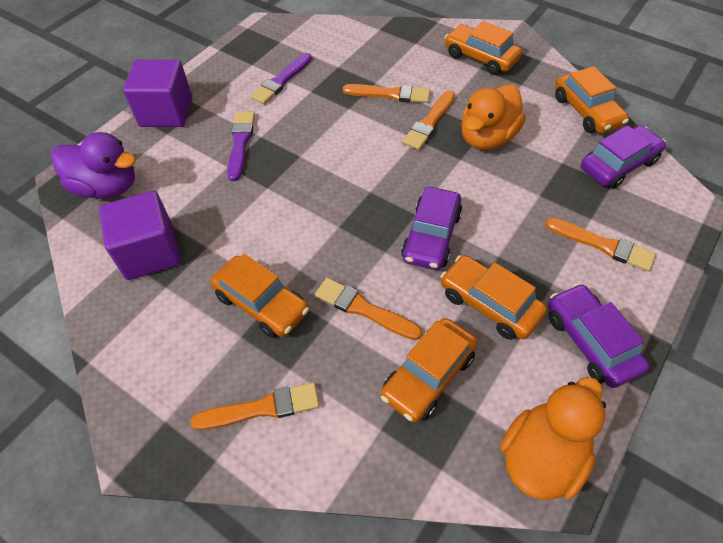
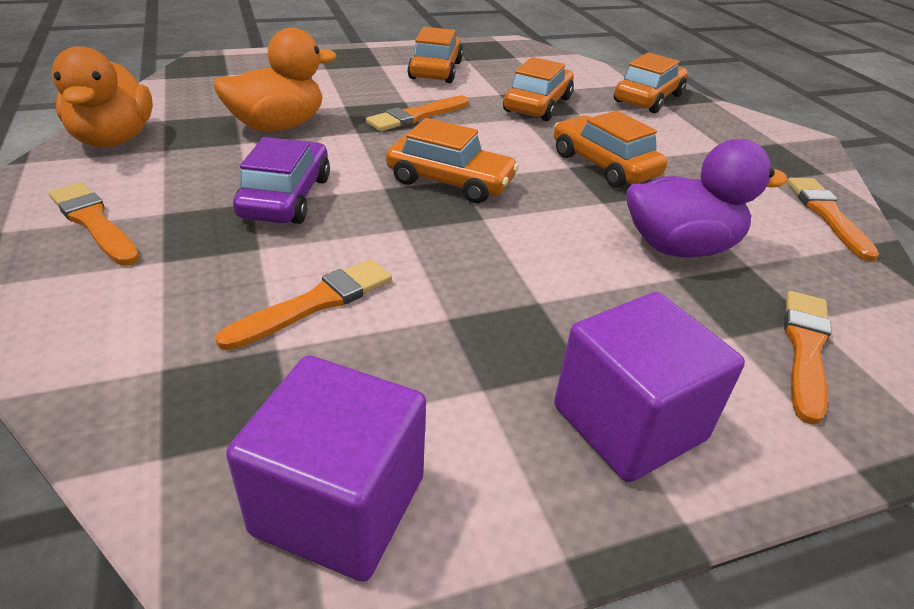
purple brush: 2 -> 0
purple car: 3 -> 1

